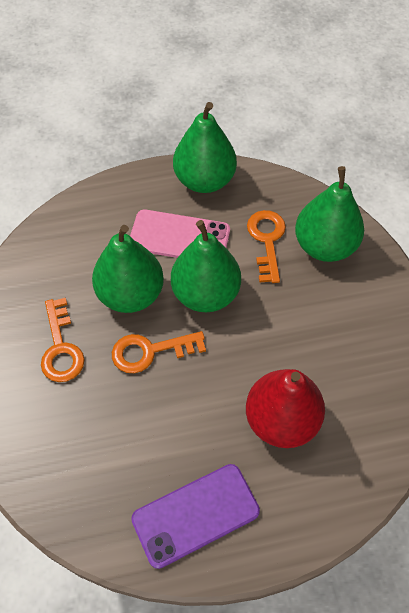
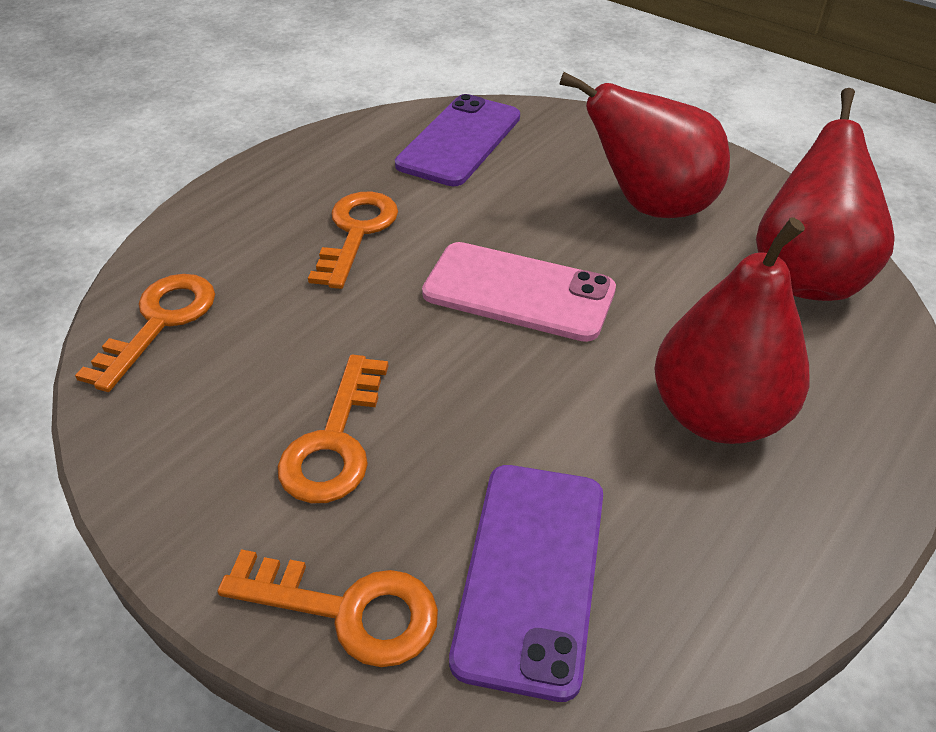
green pear: 4 -> 0
orange key: 3 -> 4
purple phone: 1 -> 2
red pear: 1 -> 3

